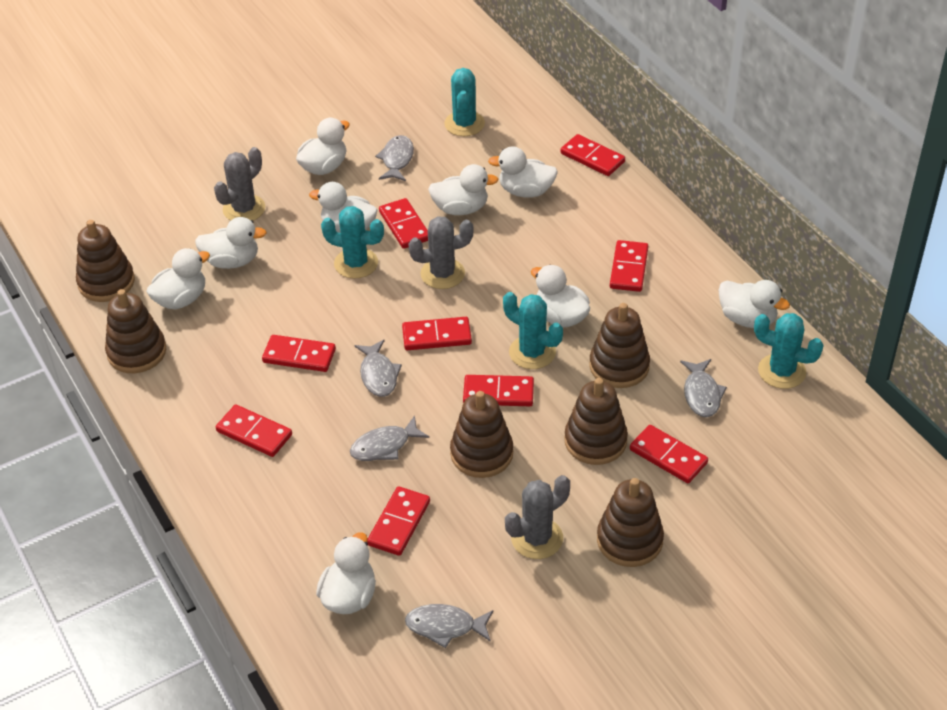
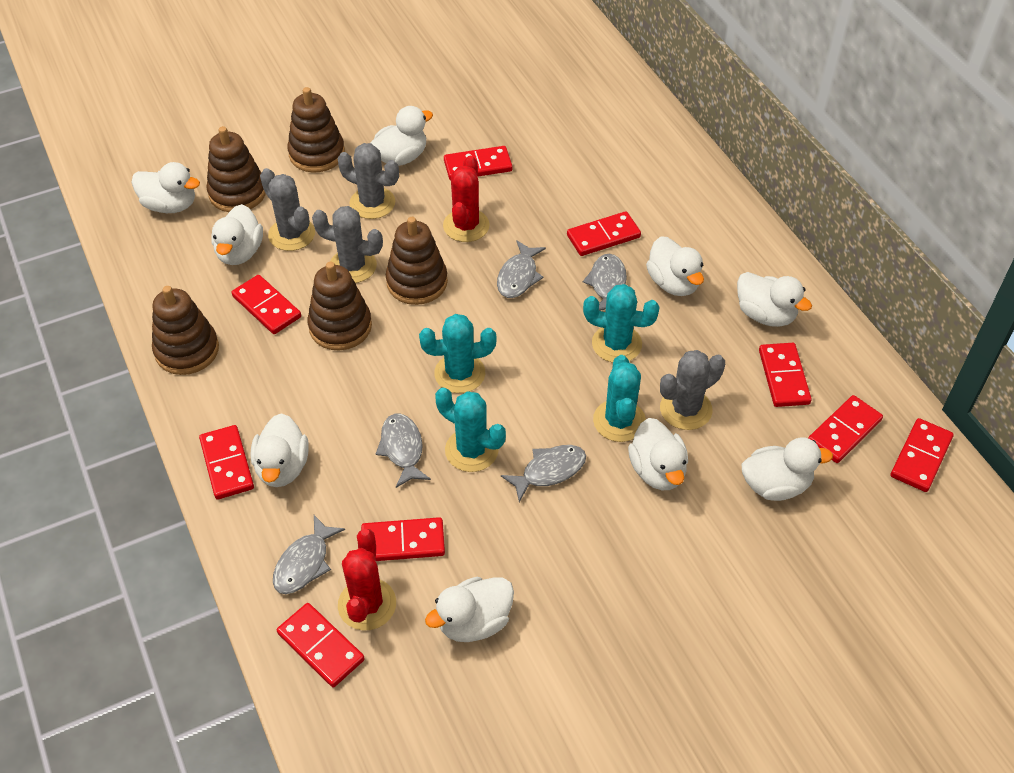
brown stacking toy: 6 -> 5
grey cactus: 3 -> 4
red cactus: 0 -> 2

